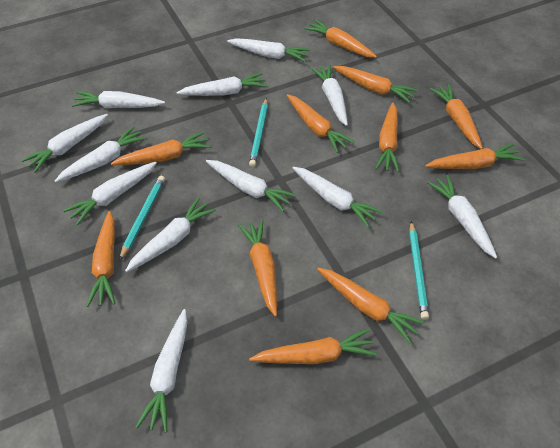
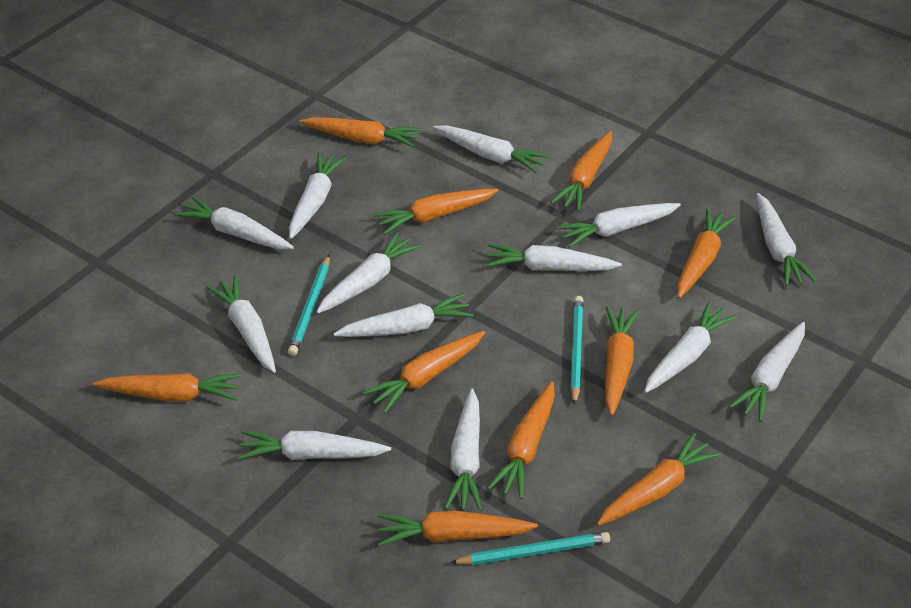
orange carrot: 11 -> 10
white carrot: 12 -> 13

